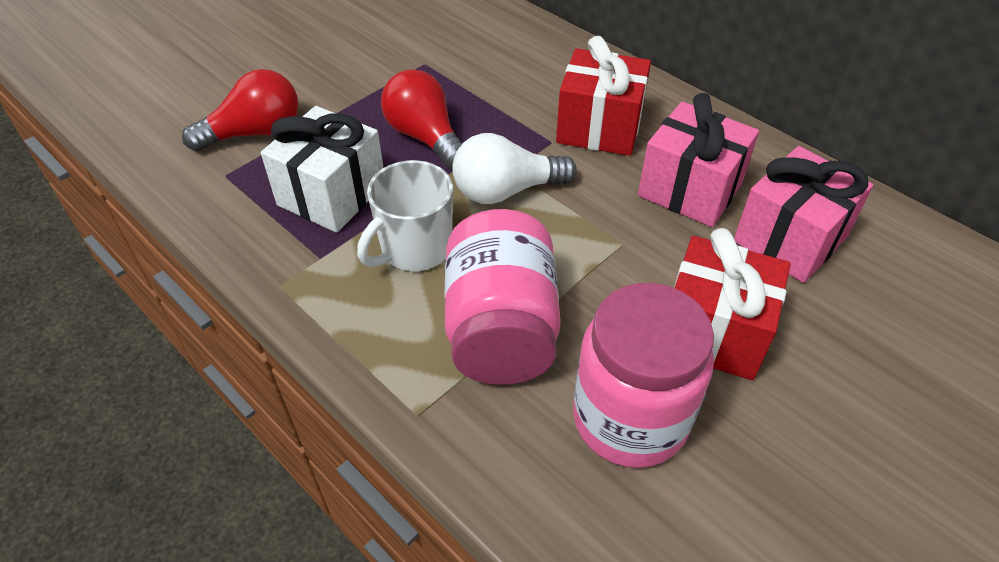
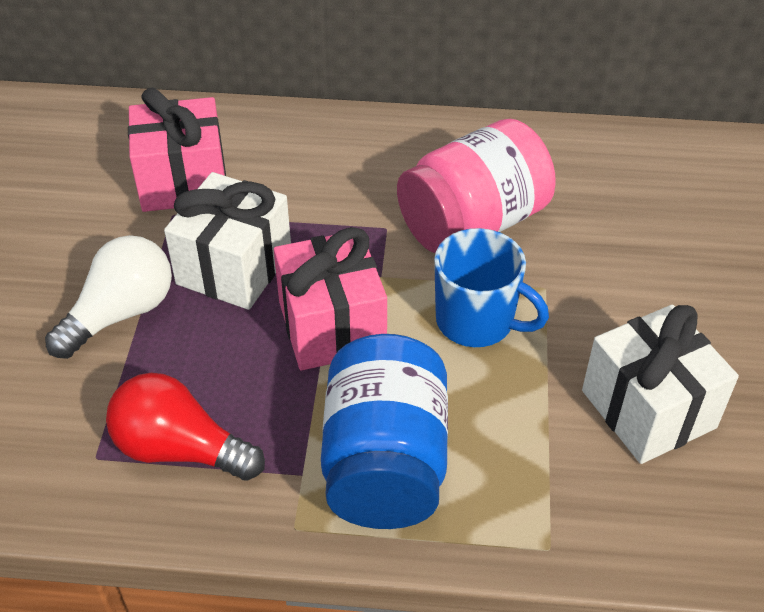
blue jar: 0 -> 1
blue mug: 0 -> 1
pink jar: 2 -> 1
red gift: 2 -> 0
red light bulb: 2 -> 1
white gift: 1 -> 2
white mug: 1 -> 0

